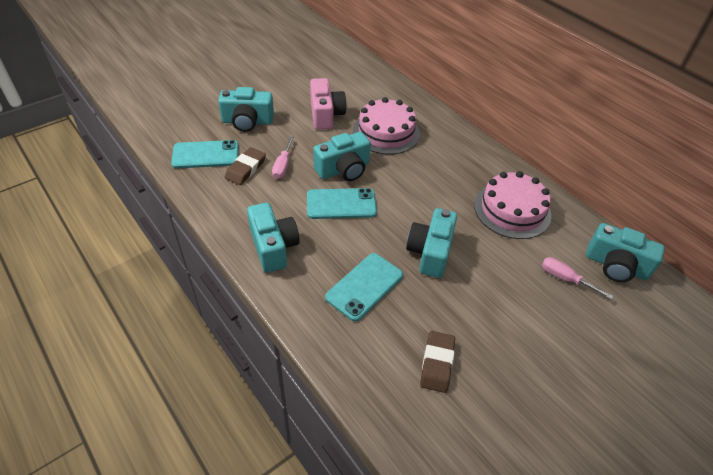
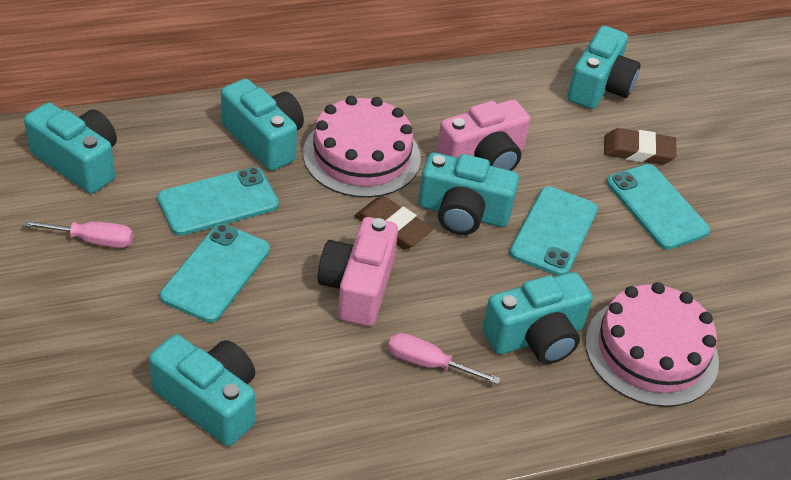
pink camera: 1 -> 2
turquoise camera: 5 -> 6
turquoise phone: 3 -> 4

